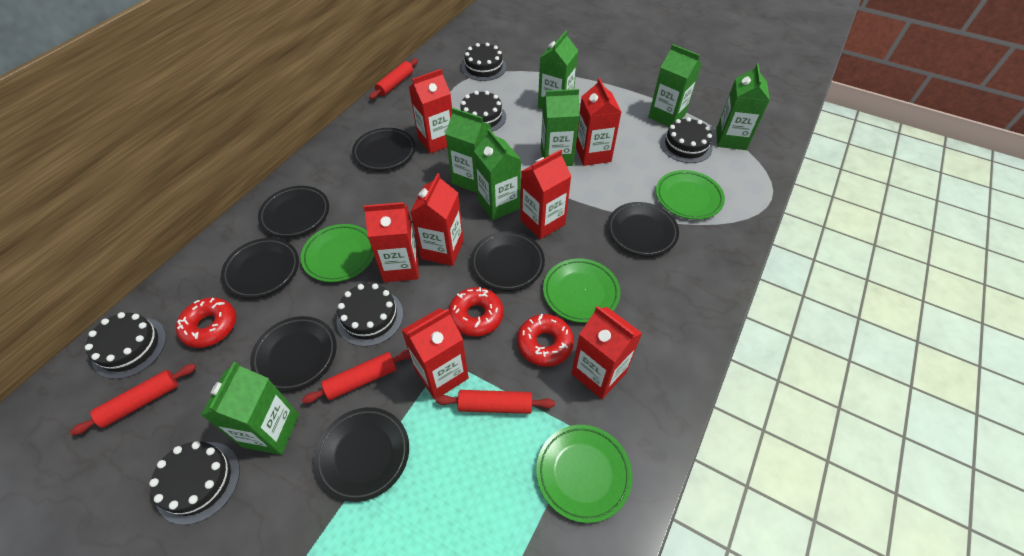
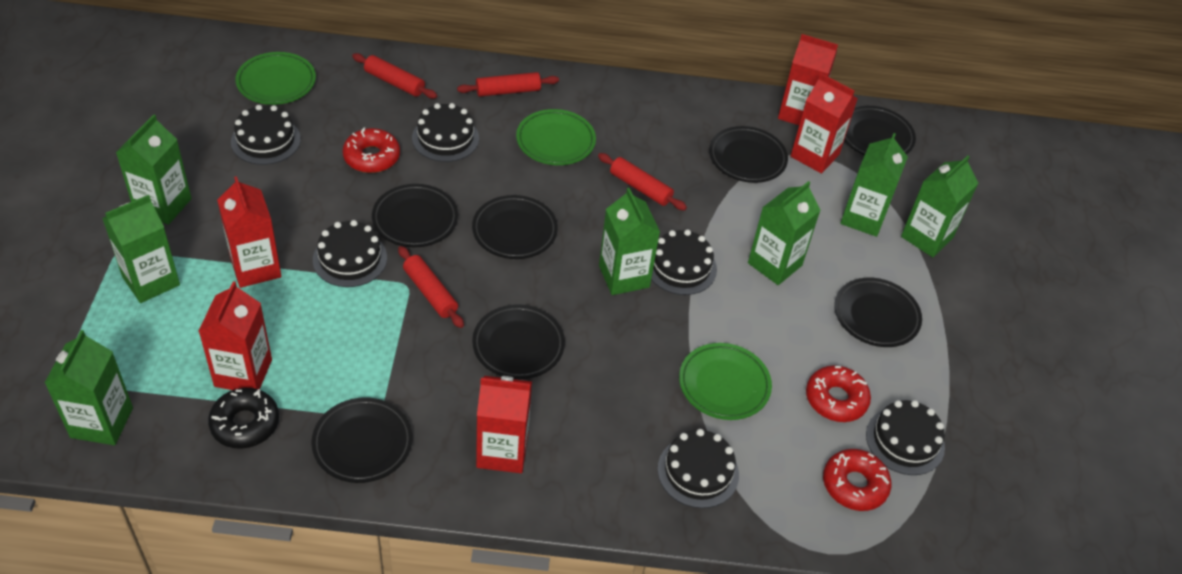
black donut: 0 -> 1
green plate: 4 -> 3
red carton: 7 -> 5

